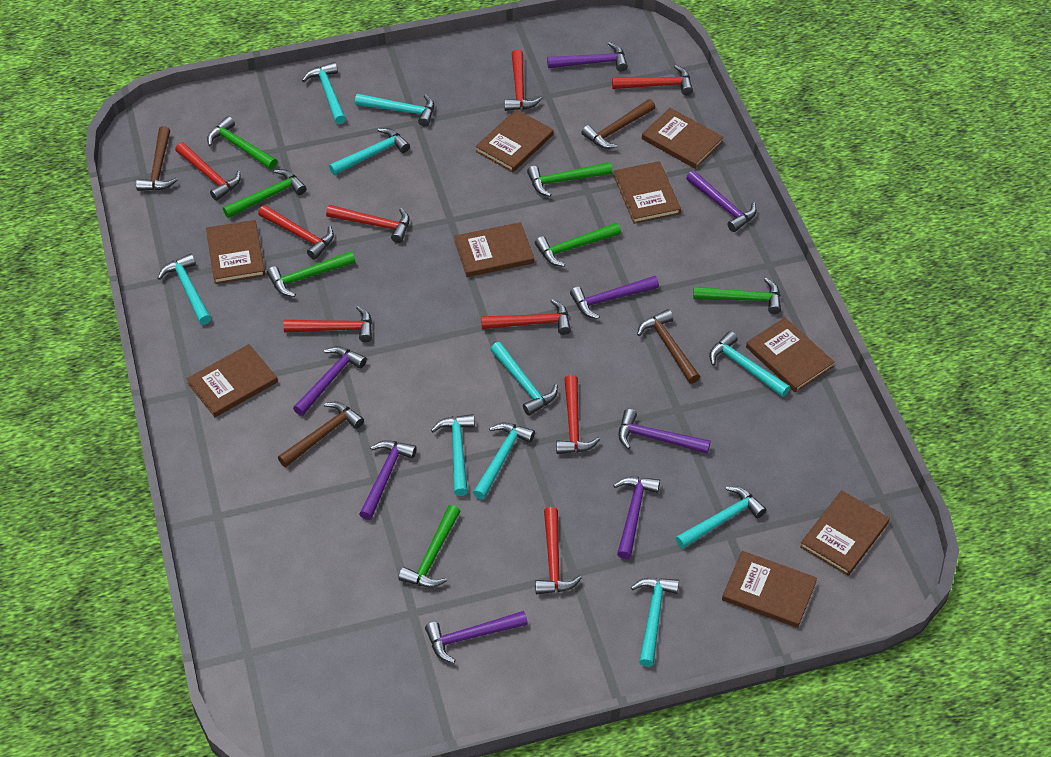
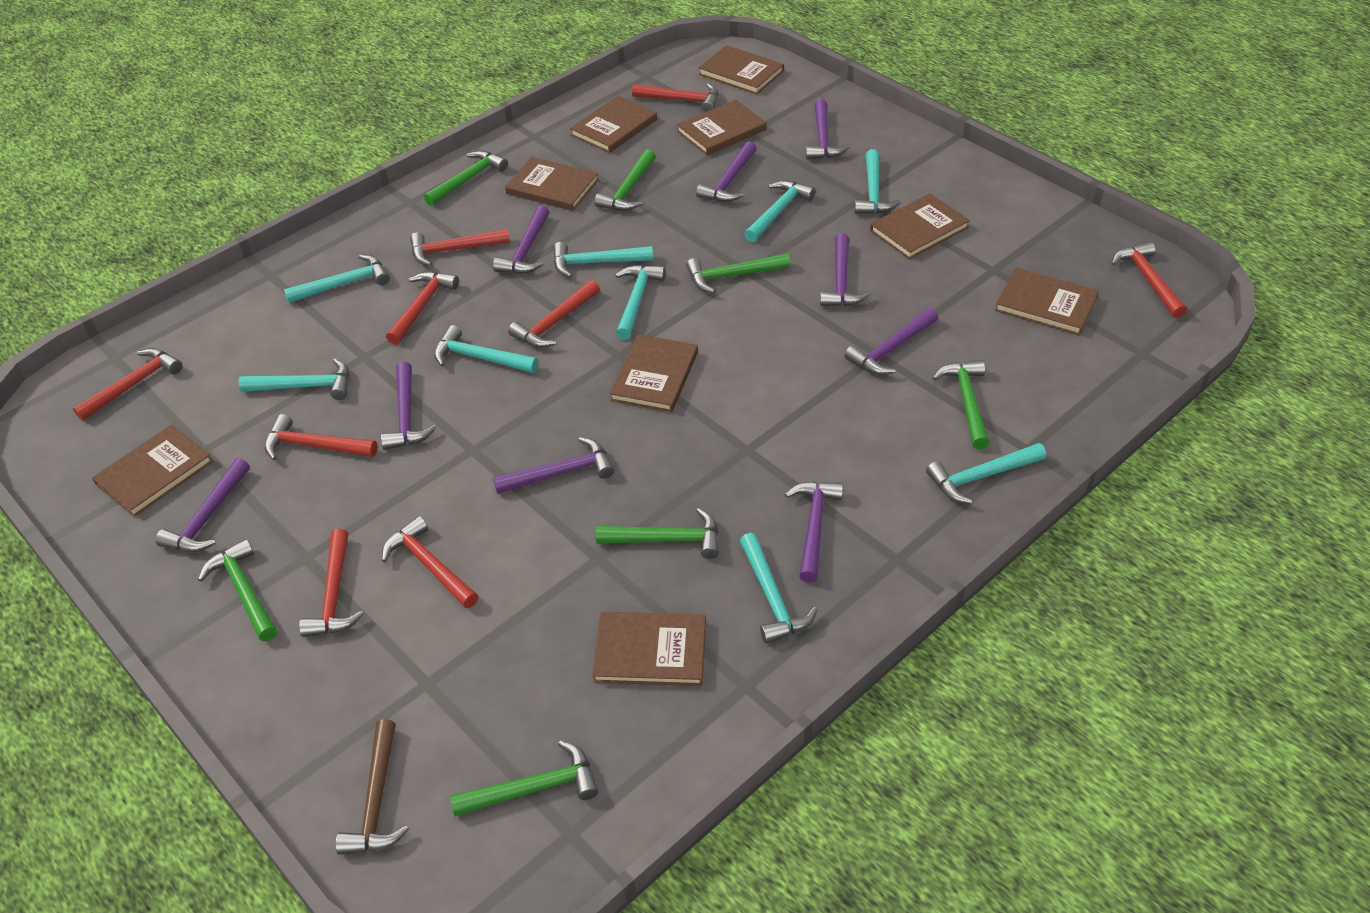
brown hammer: 4 -> 1
purple hammer: 8 -> 9
turquoise hammer: 10 -> 9

